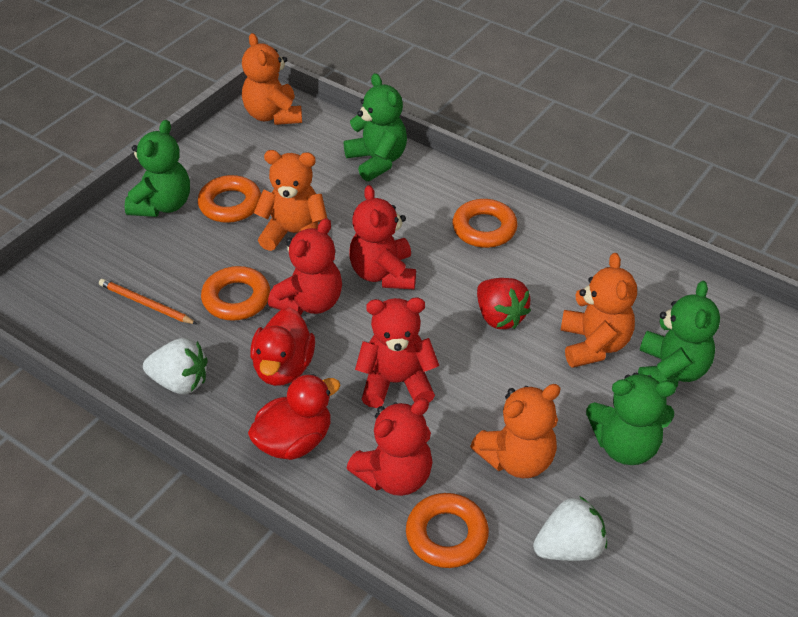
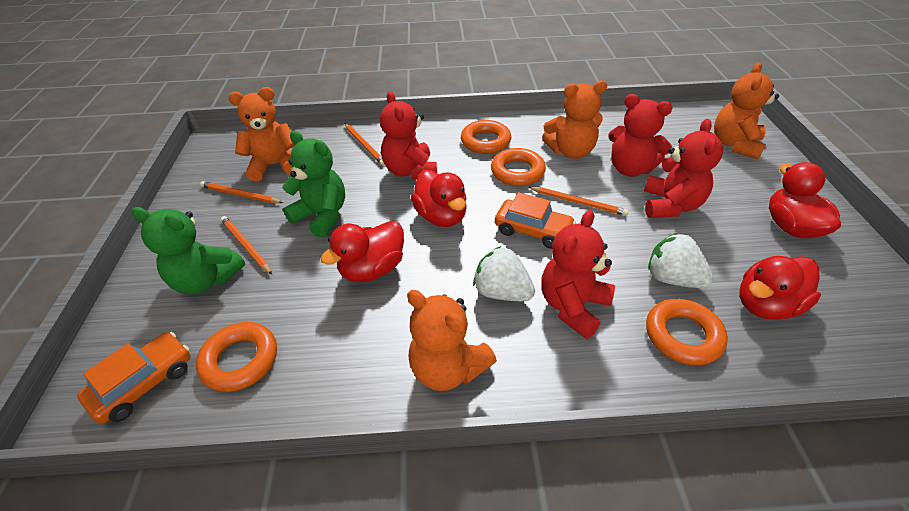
green teddy bear: 4 -> 2
orange car: 0 -> 2
orange pencil: 1 -> 4
red duck: 2 -> 4
red strawberry: 1 -> 0

